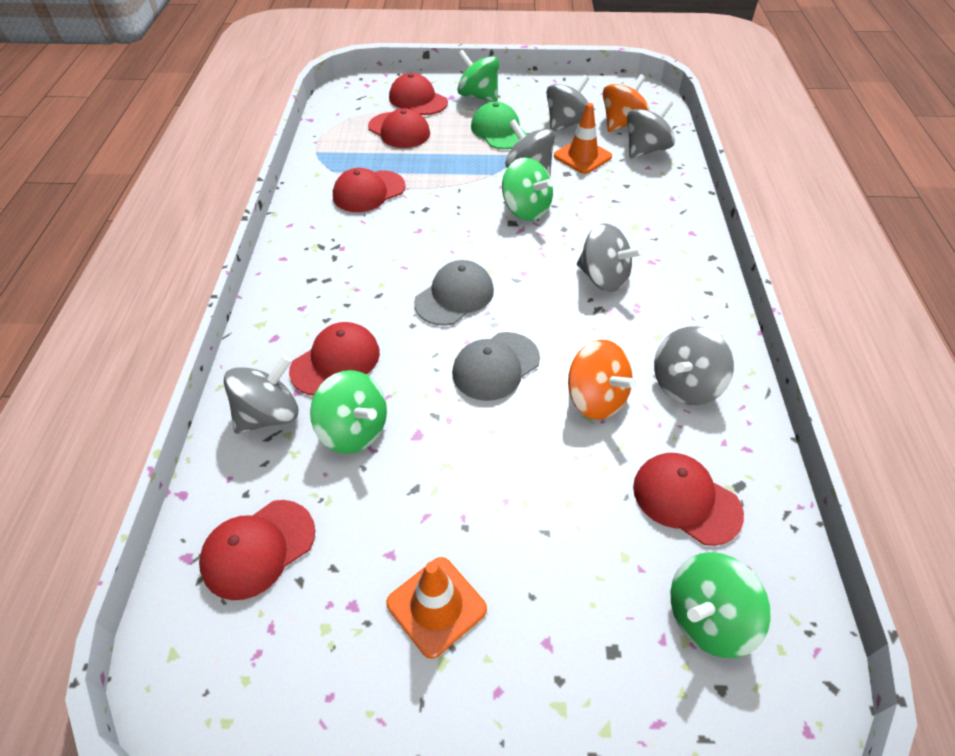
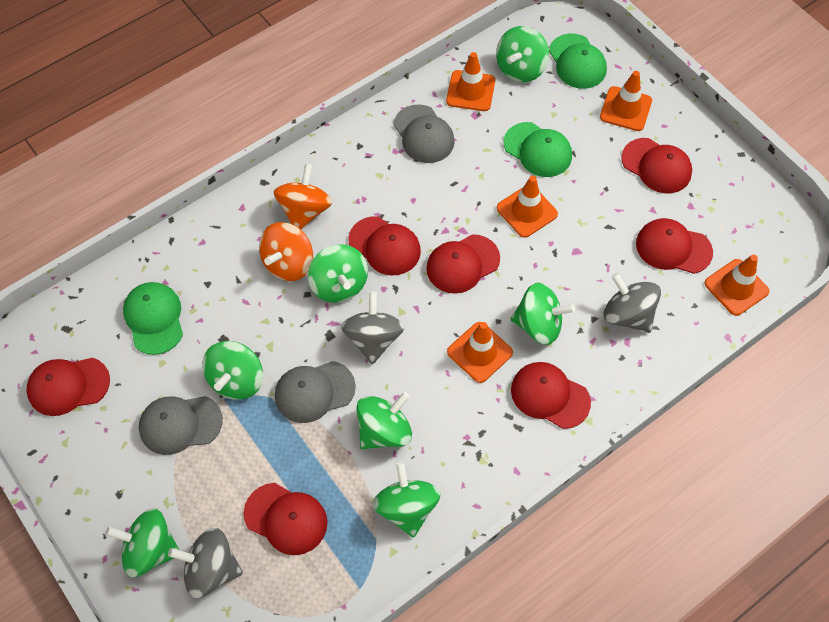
green cap: 1 -> 3
green spinning top: 4 -> 7
grey cap: 2 -> 3
grey spinning top: 6 -> 3
orange traffic cone: 2 -> 5
red cap: 6 -> 7

